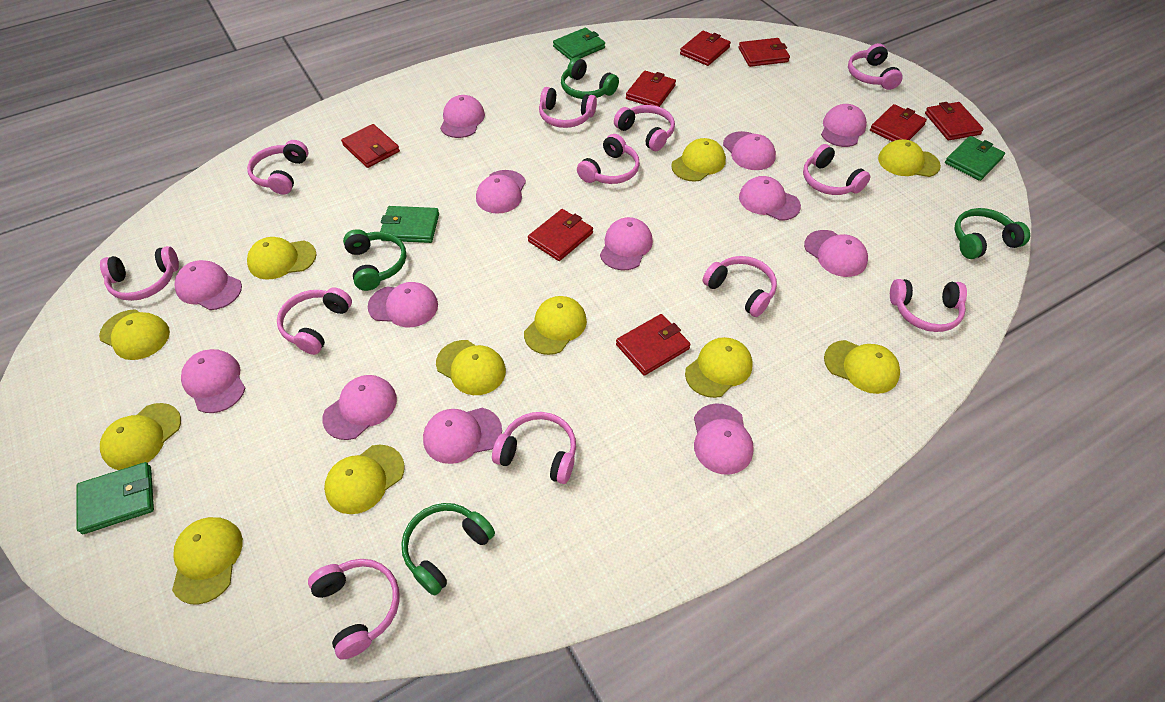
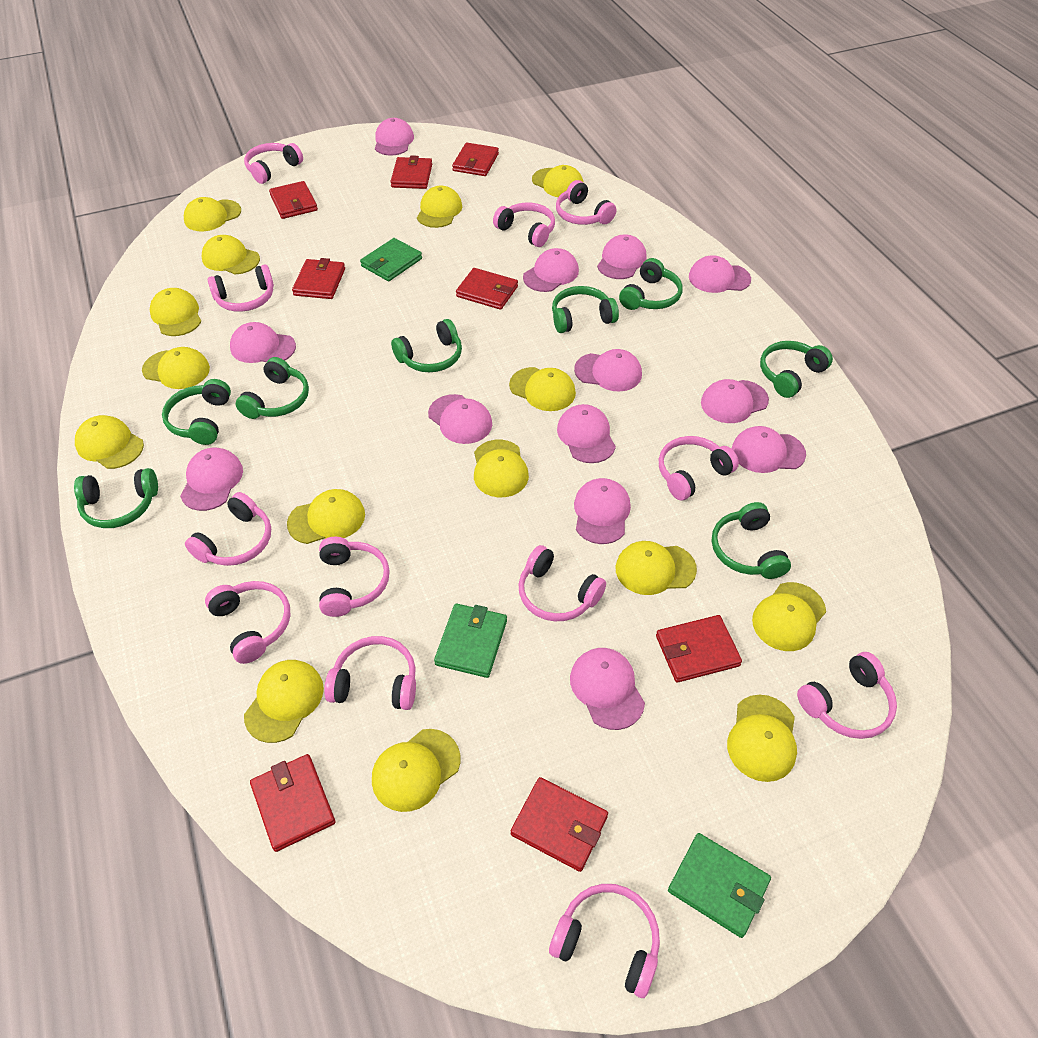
green headphones: 4 -> 8
green wallet: 4 -> 3
yellow cap: 11 -> 15

